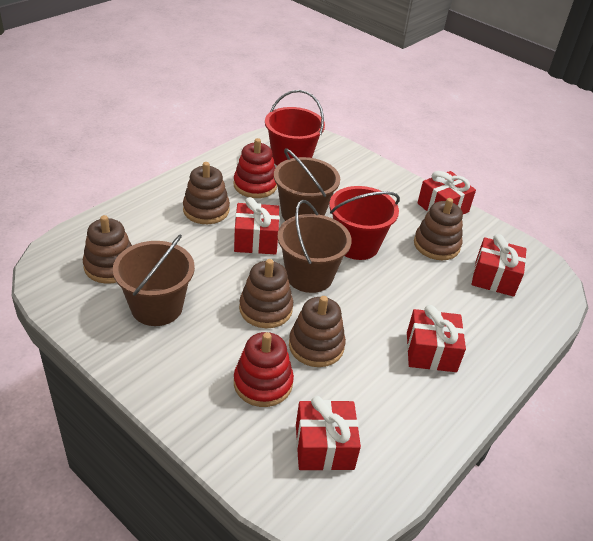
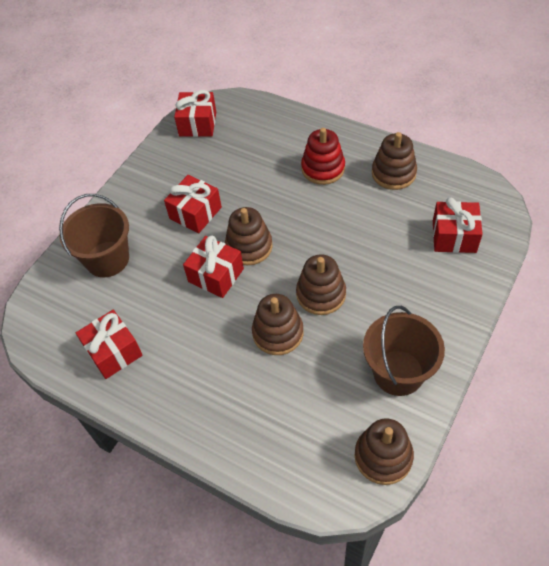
brown bucket: 3 -> 2
red bucket: 2 -> 0
red stacking toy: 2 -> 1

